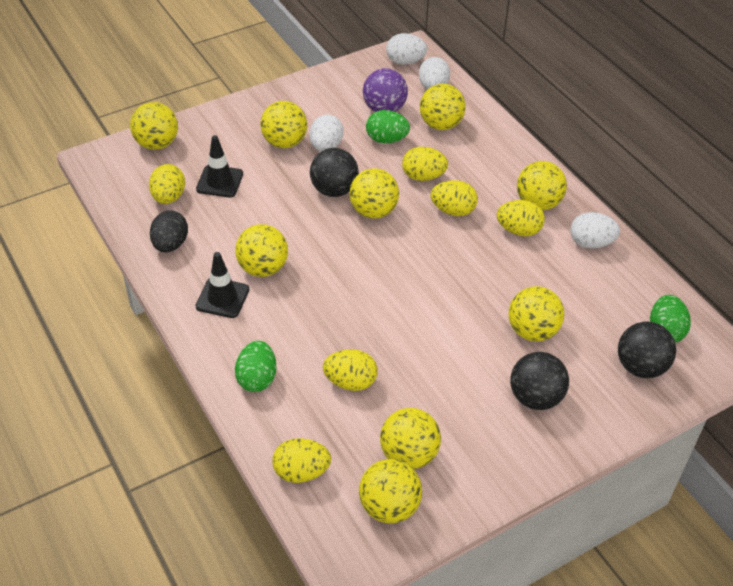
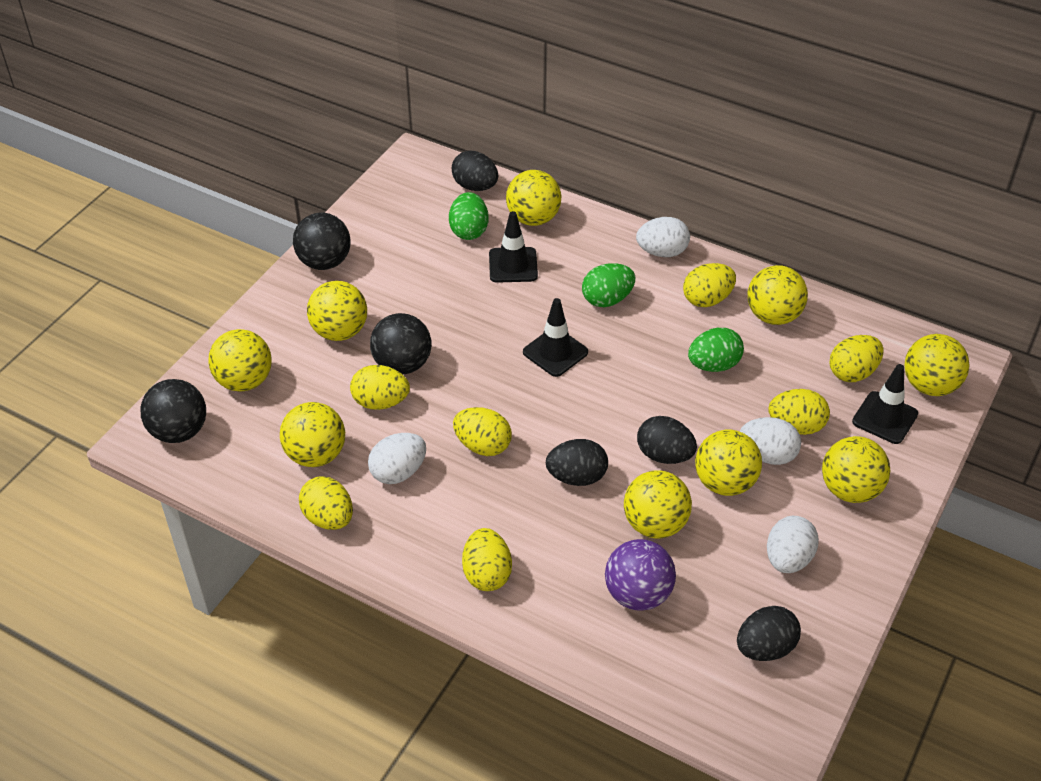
black egg: 1 -> 4
black traffic cone: 2 -> 3
yellow egg: 6 -> 7

